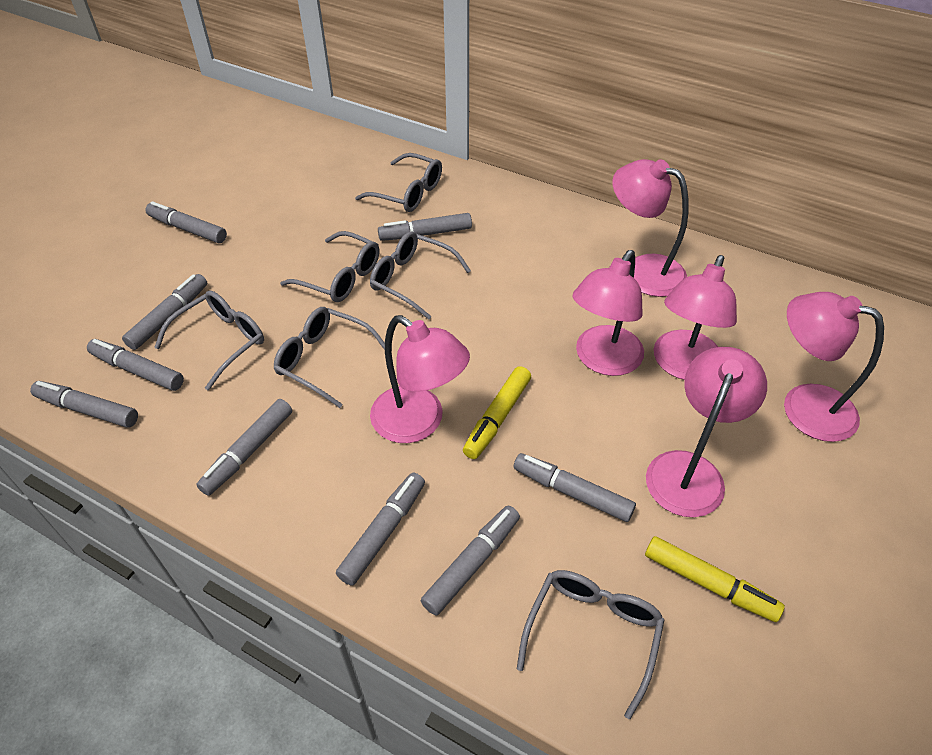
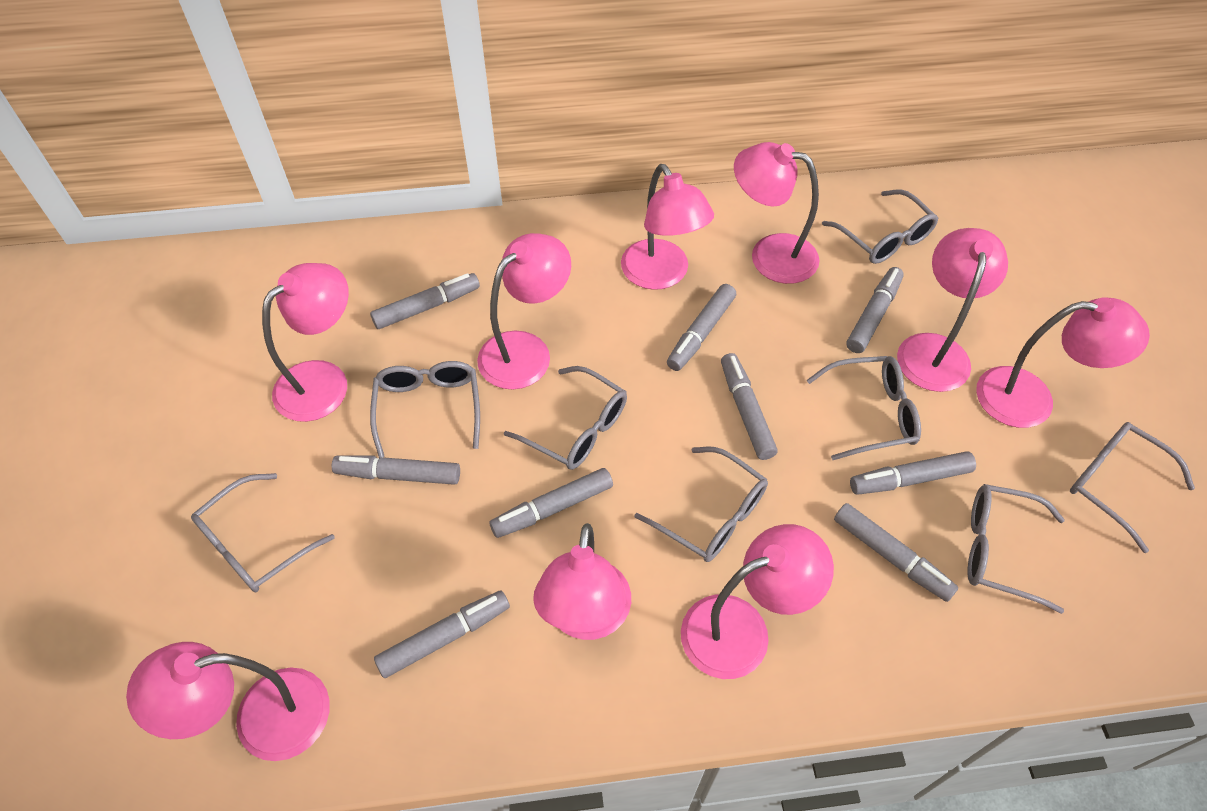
grey glasses: 6 -> 8
pink lamp: 6 -> 9
yellow marker: 2 -> 0

